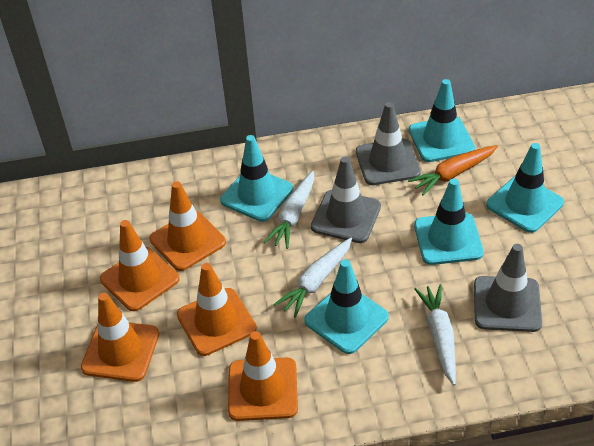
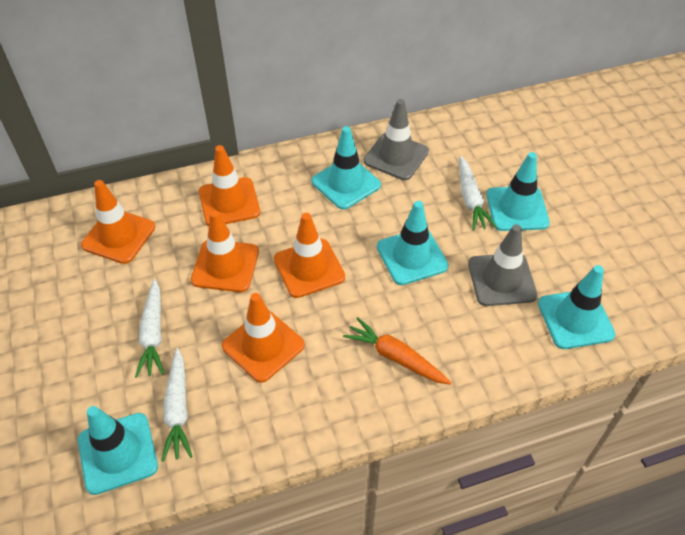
grey traffic cone: 3 -> 2

